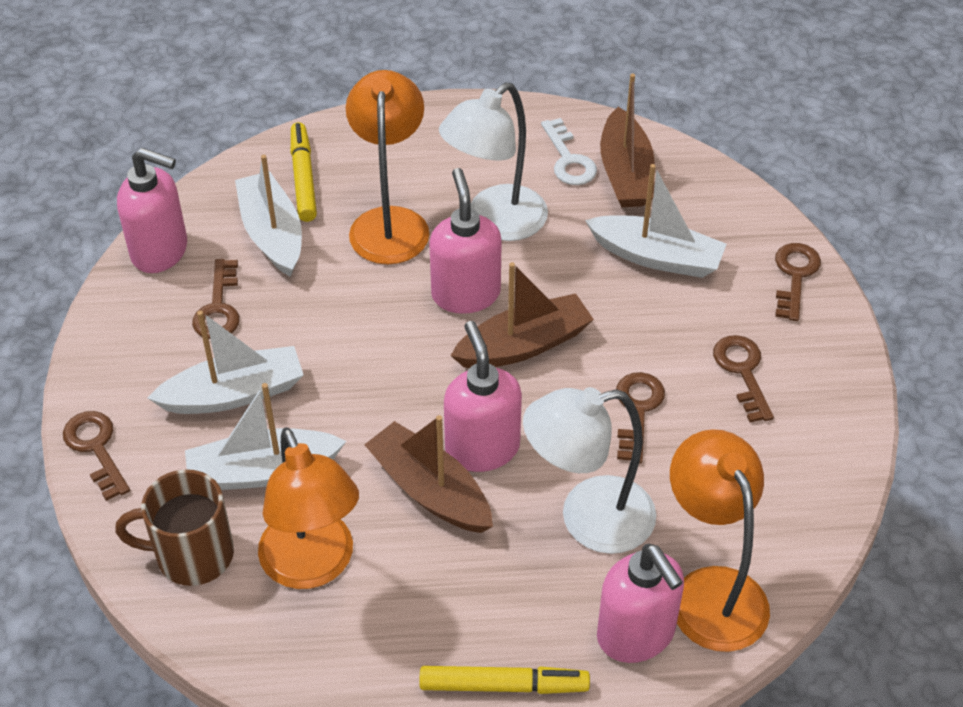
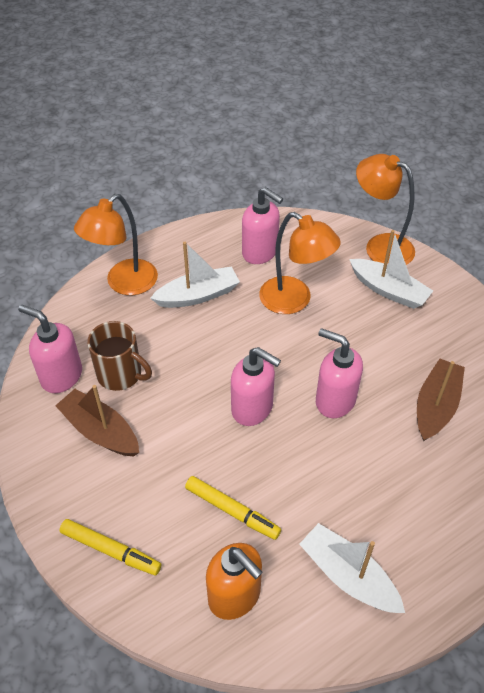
brown boat: 3 -> 2
brown key: 5 -> 0
orange soap dispenser: 0 -> 1
white boat: 4 -> 3
white key: 1 -> 0
white lamp: 2 -> 0

